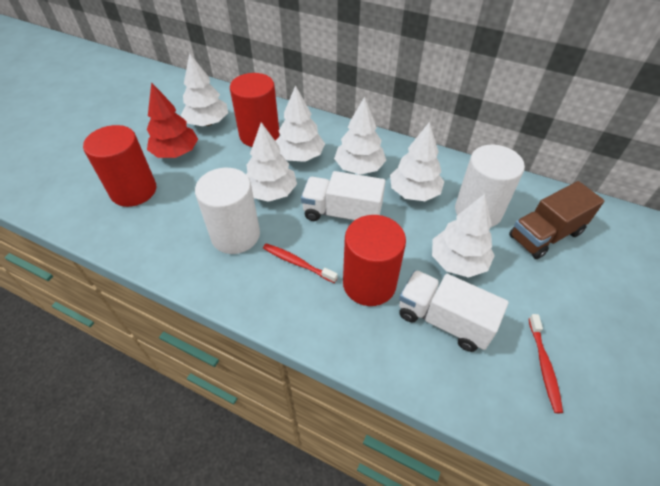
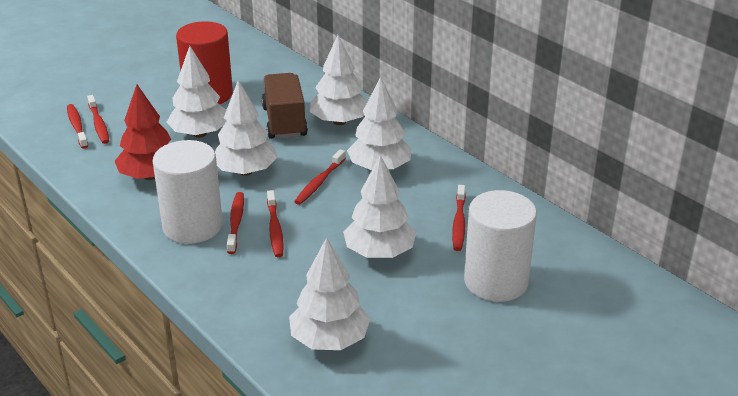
red cylinder: 3 -> 1
red toothbrush: 2 -> 6
white truck: 2 -> 0

